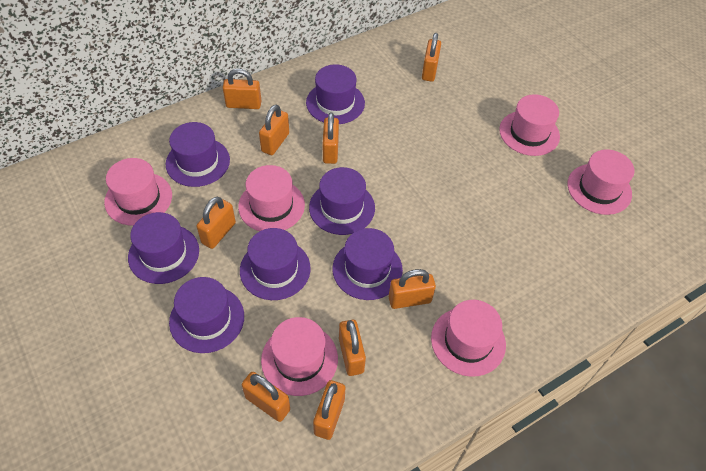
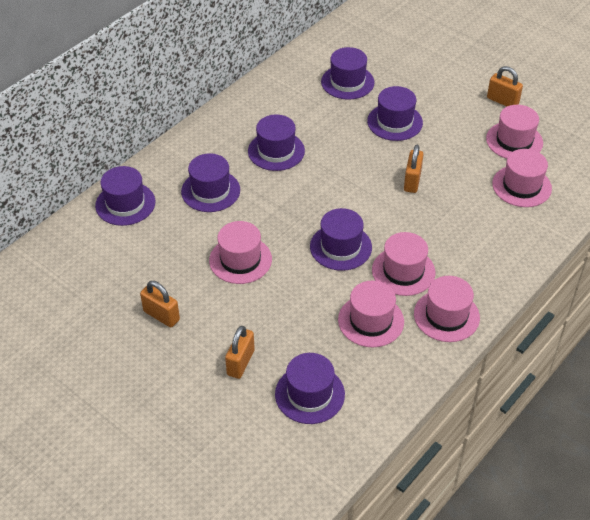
orange padlock: 9 -> 4

